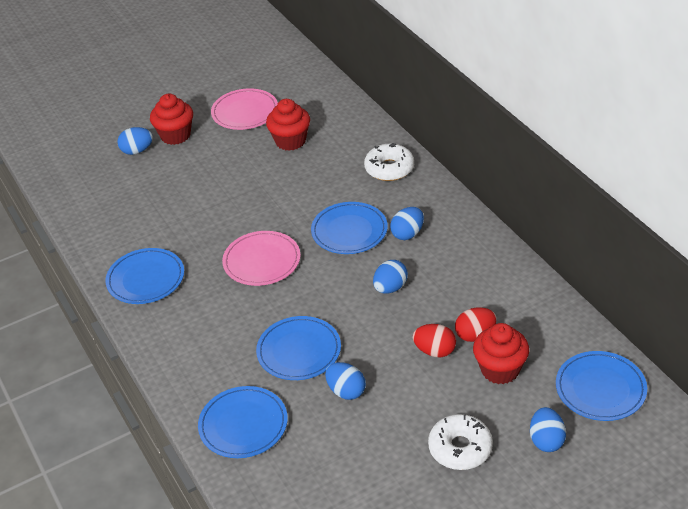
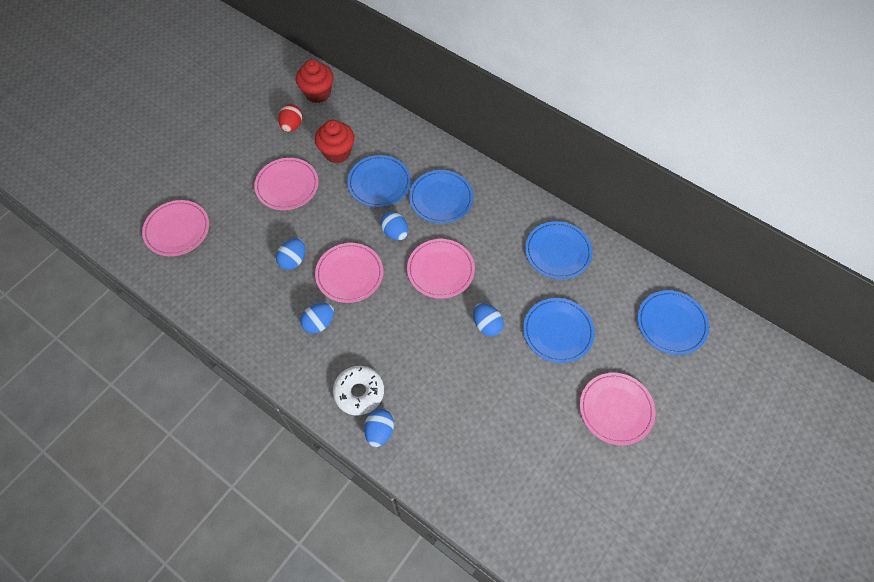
pink plate: 2 -> 5
red cupcake: 3 -> 2
red egg: 2 -> 1
white donut: 2 -> 1

